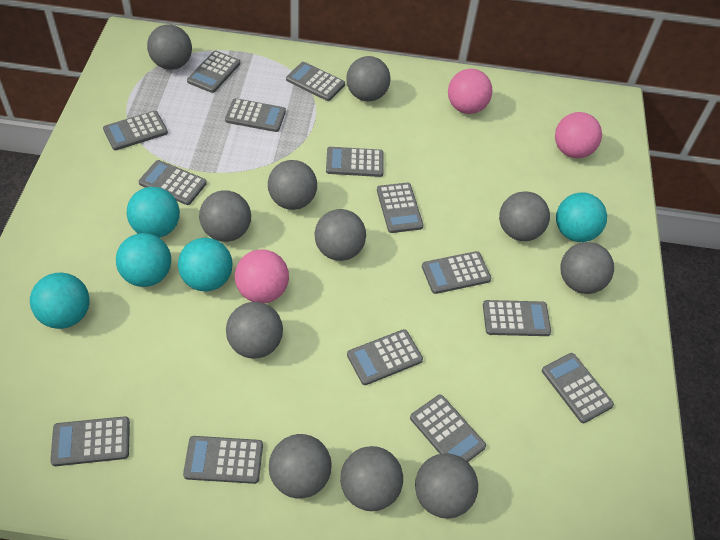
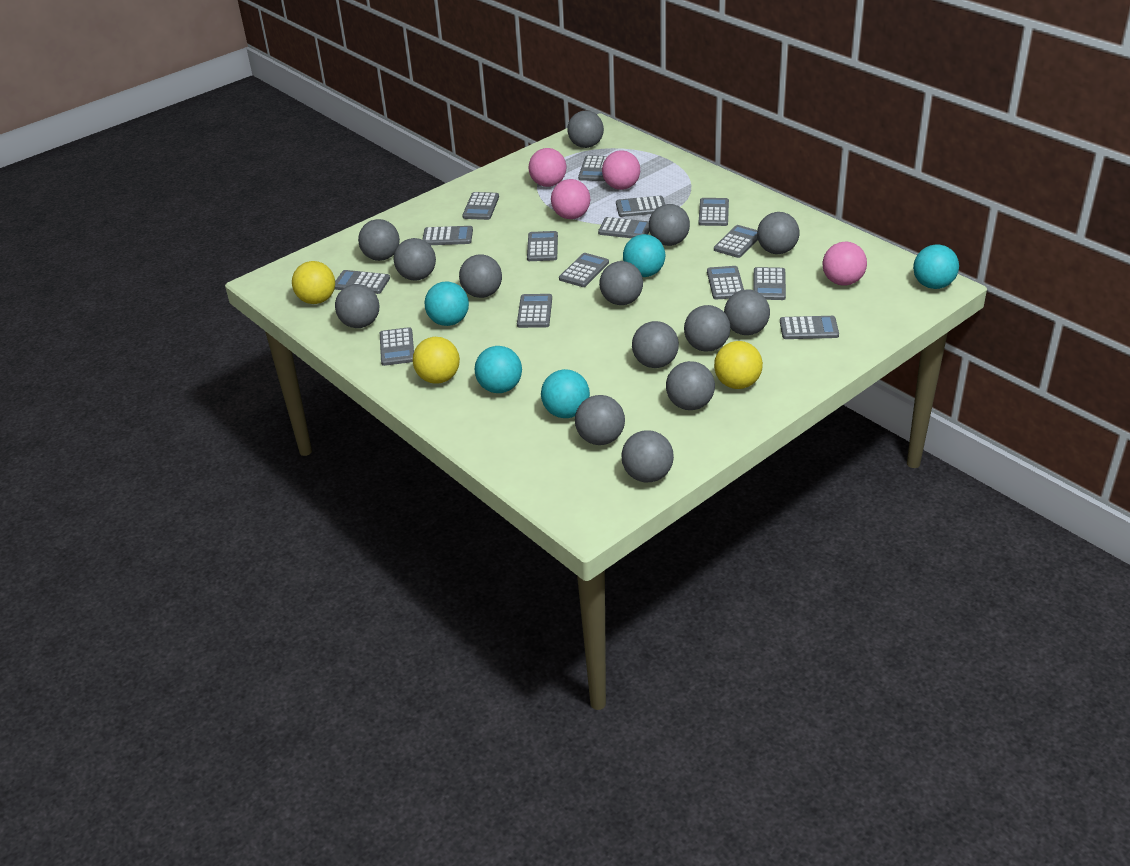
grey ball: 11 -> 14
grey calculator: 14 -> 15
pink ball: 3 -> 4
yellow ball: 0 -> 3

